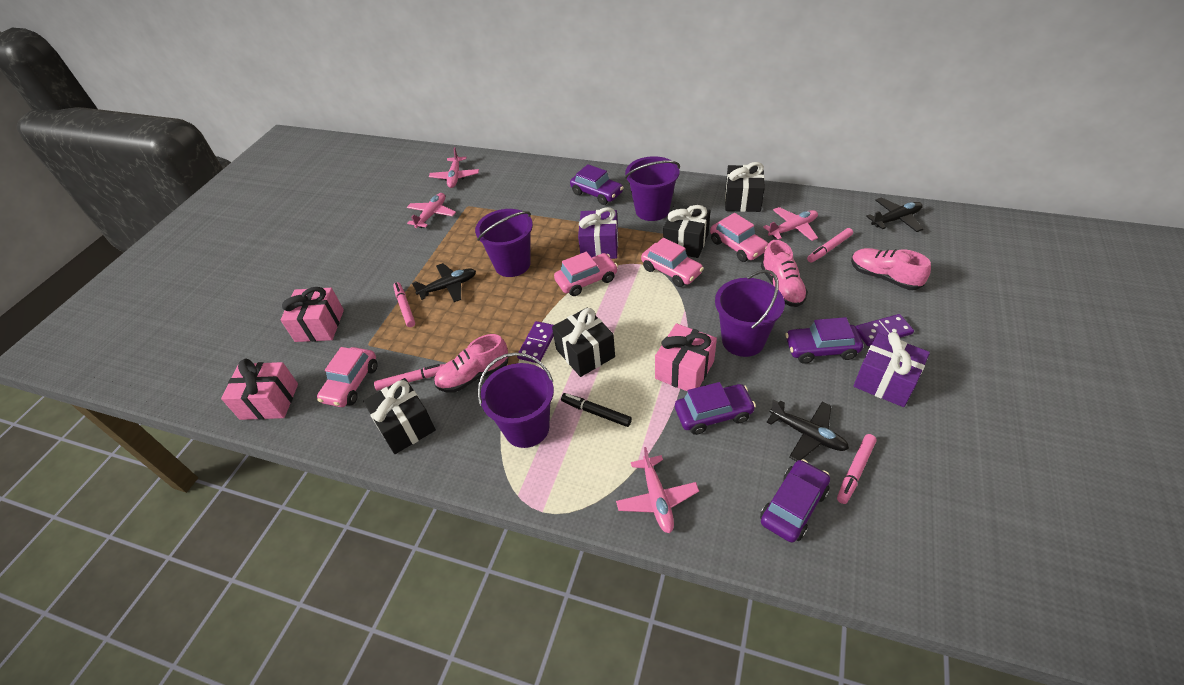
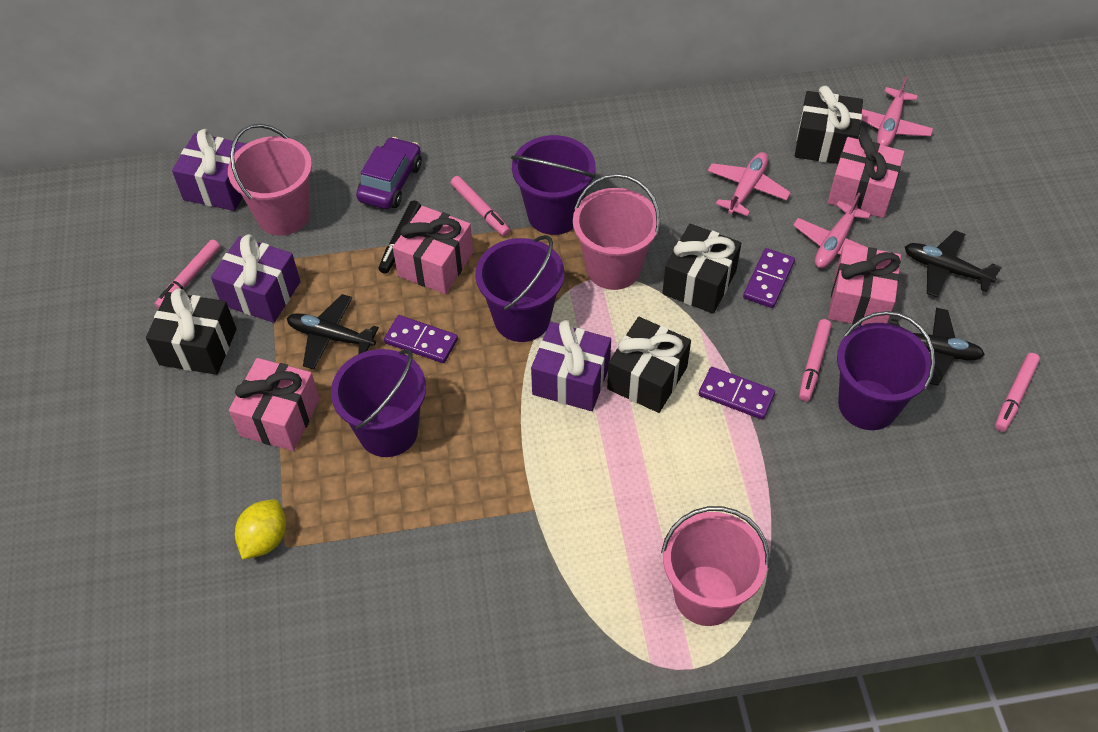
pink bucket: 0 -> 3
pink car: 4 -> 0
pink gift: 3 -> 4
pink plane: 4 -> 3
pink shoe: 3 -> 0
purple car: 4 -> 1
purple domino: 2 -> 3
purple gift: 2 -> 3
yellow lemon: 0 -> 1

